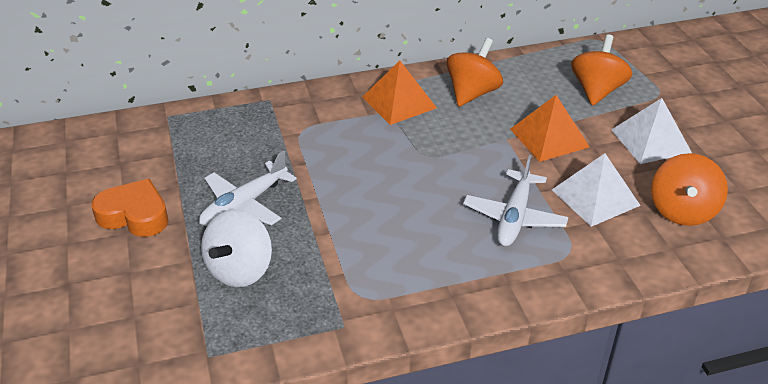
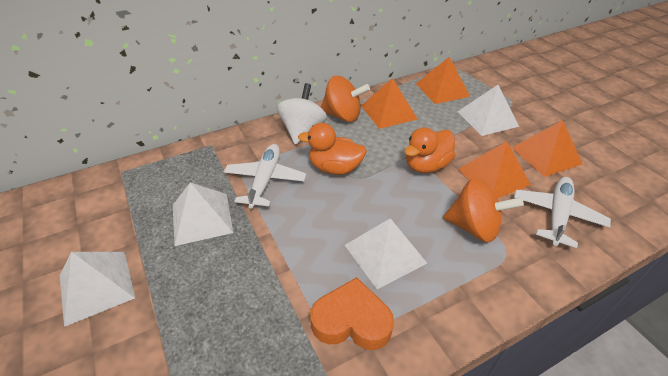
orange duck: 0 -> 2
orange pyramid: 2 -> 4
orange spinning top: 3 -> 2
white pyramid: 2 -> 4

